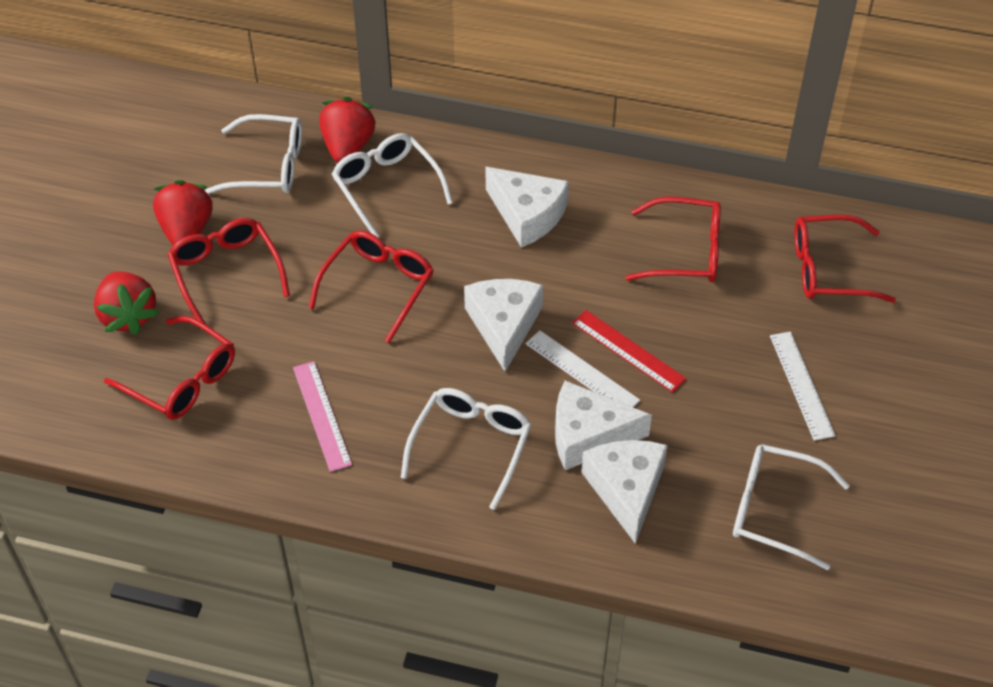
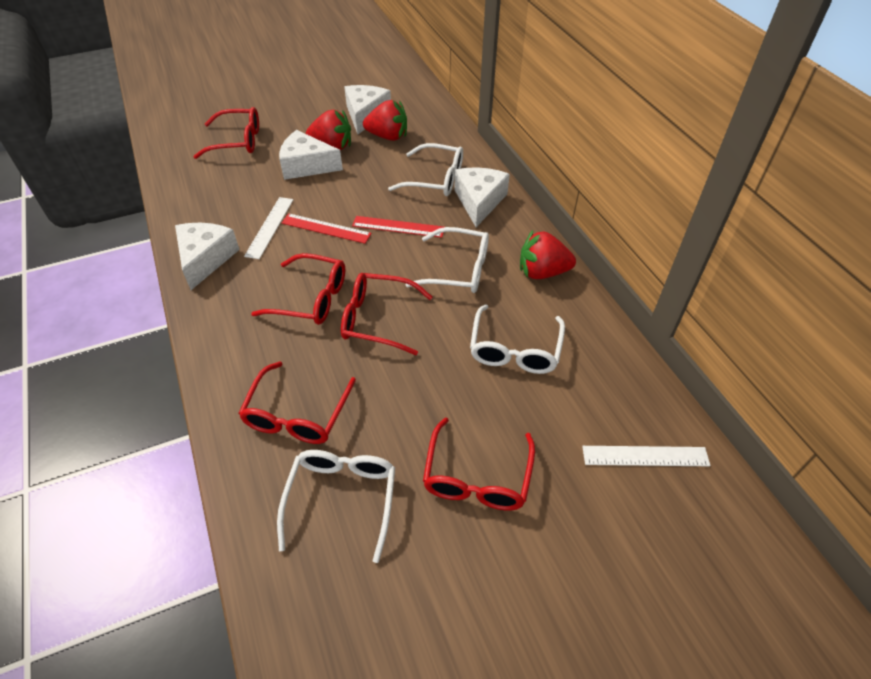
pink ruler: 1 -> 0
red ruler: 1 -> 2

